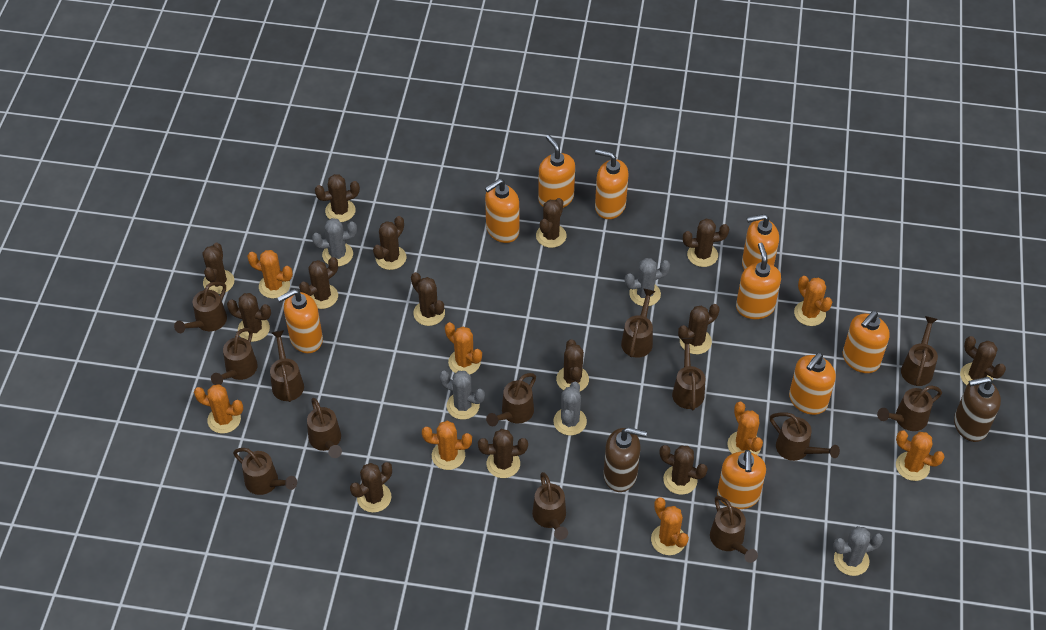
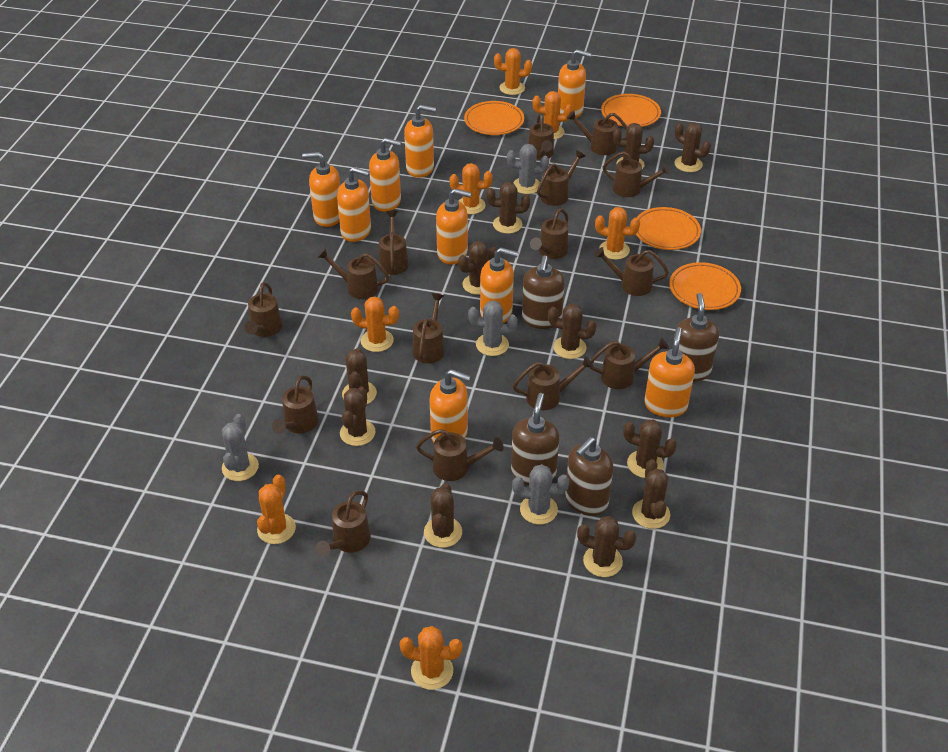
brown cactus: 14 -> 11
brown soap dispenser: 2 -> 4
brown watering can: 13 -> 15
grey cactus: 5 -> 4
orange cactus: 8 -> 7
orange plate: 0 -> 4

